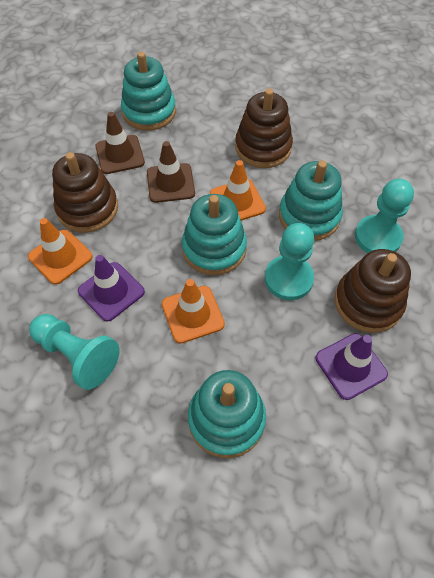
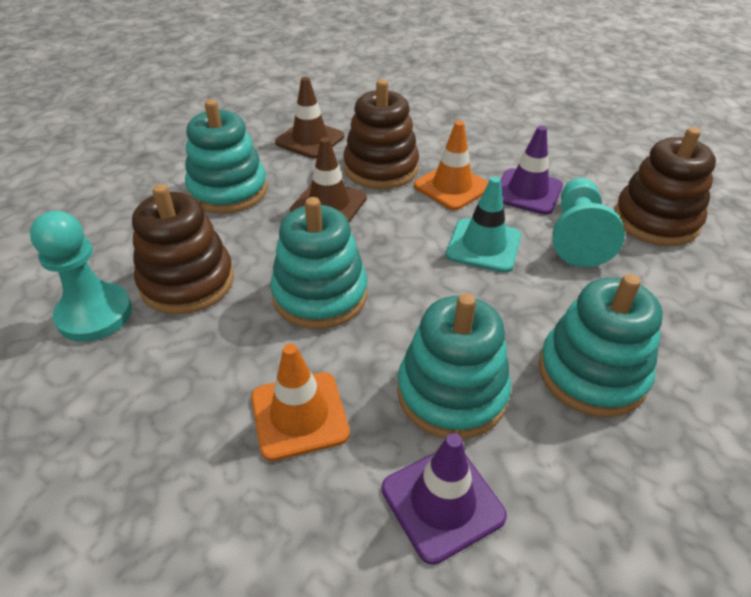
orange traffic cone: 3 -> 2
turquoise pawn: 3 -> 2
turquoise traffic cone: 0 -> 1

